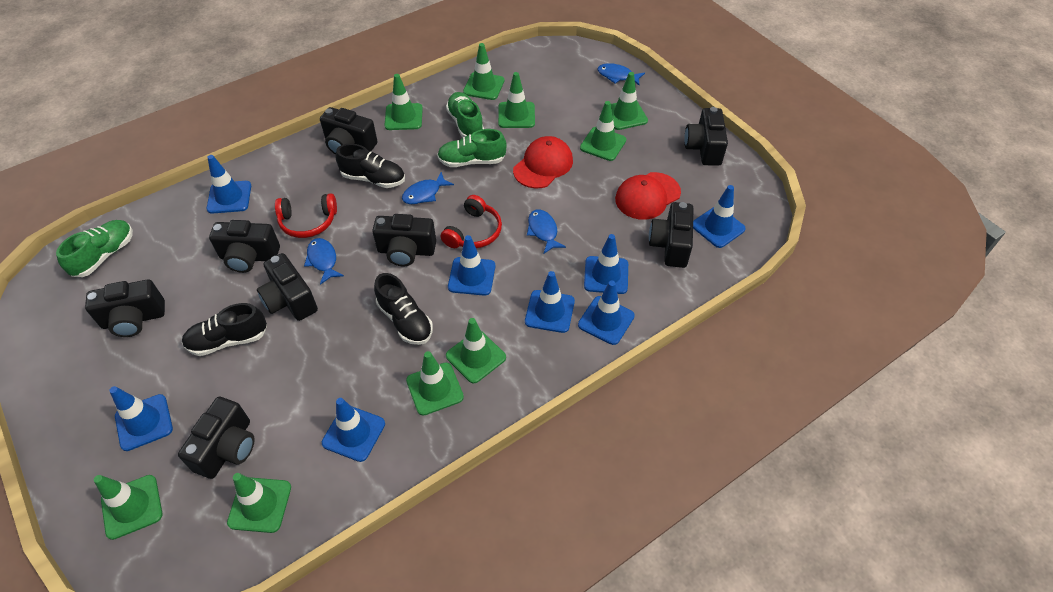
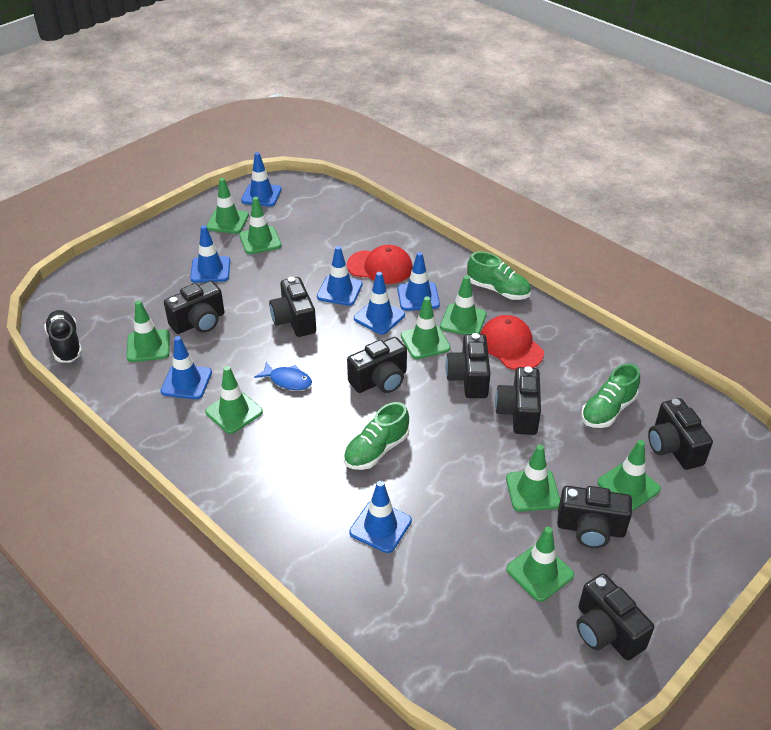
black shoe: 3 -> 1
blue fish: 4 -> 1
blue traffic cone: 8 -> 7
red headphones: 2 -> 0

